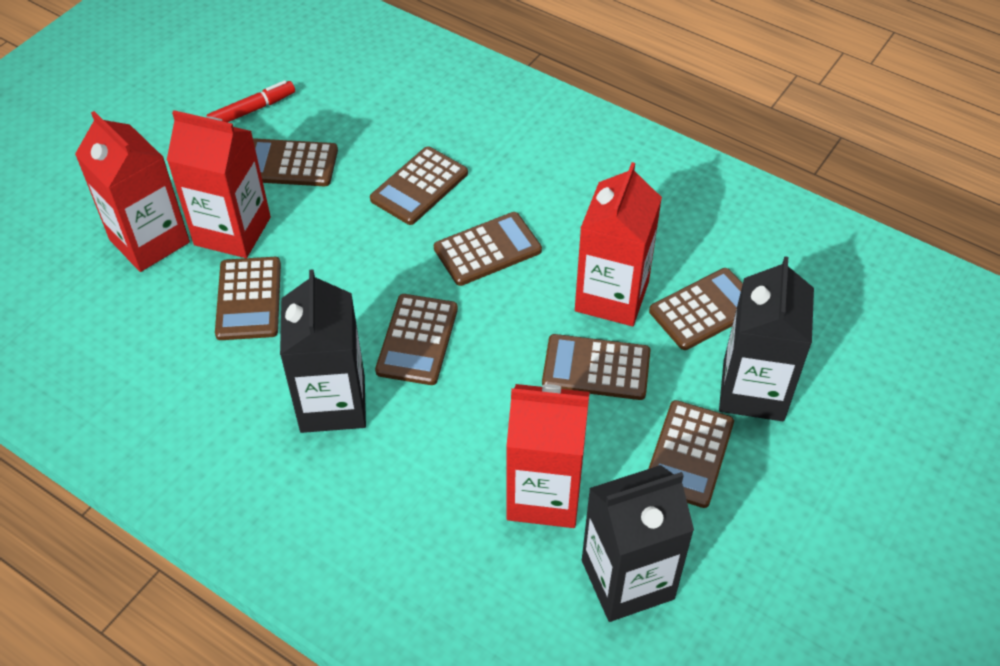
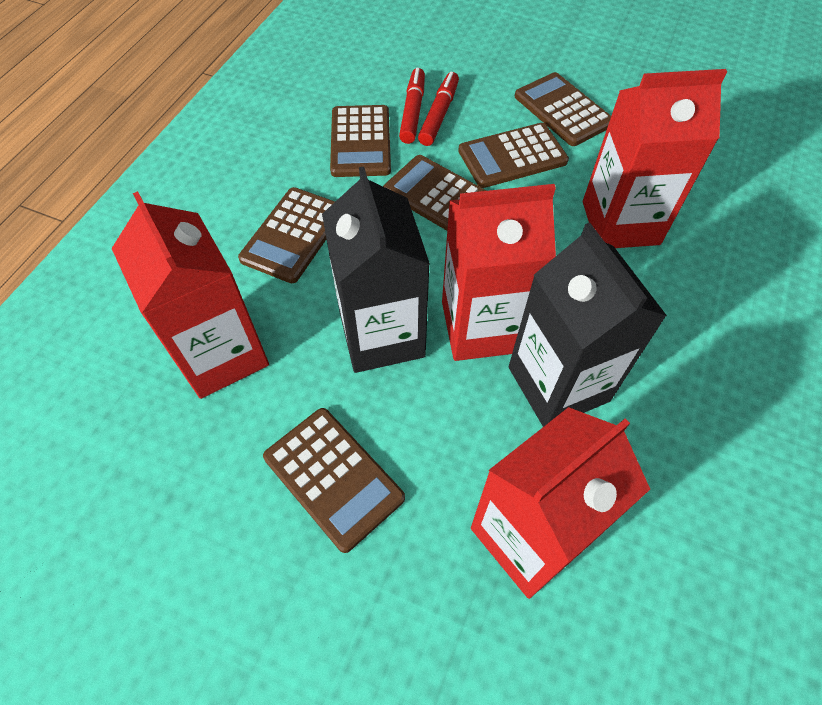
black carton: 3 -> 2
brown calculator: 8 -> 6
red marker: 1 -> 2

